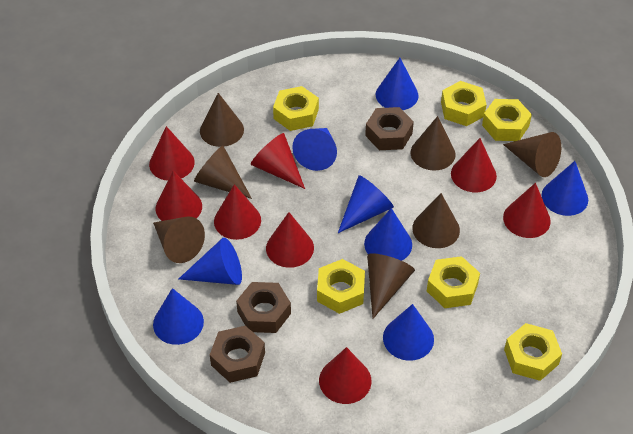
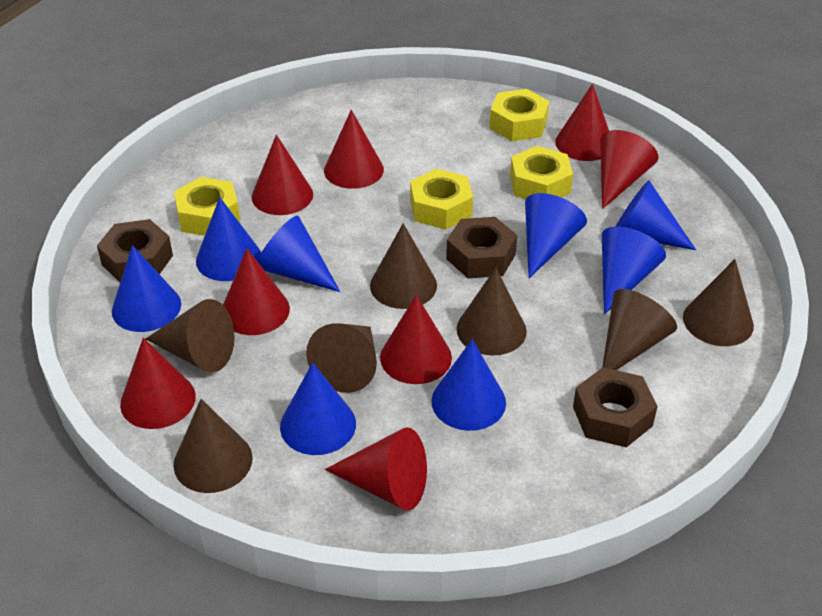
yellow nut: 6 -> 4

